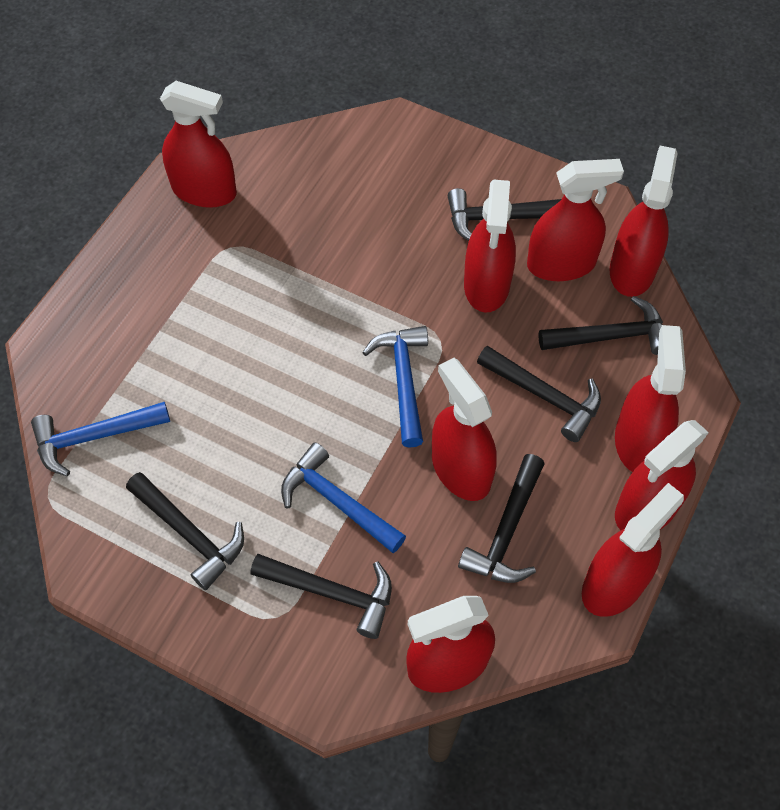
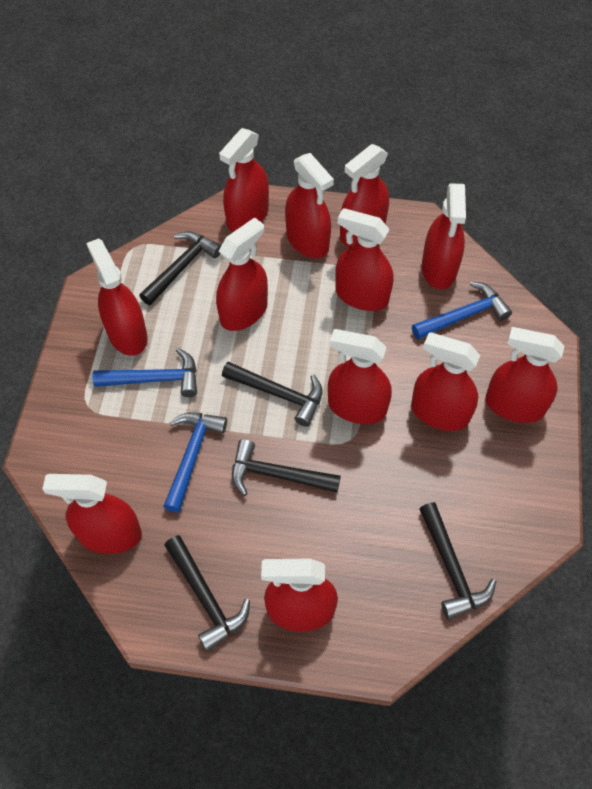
black hammer: 6 -> 5
red spray bottle: 9 -> 12

